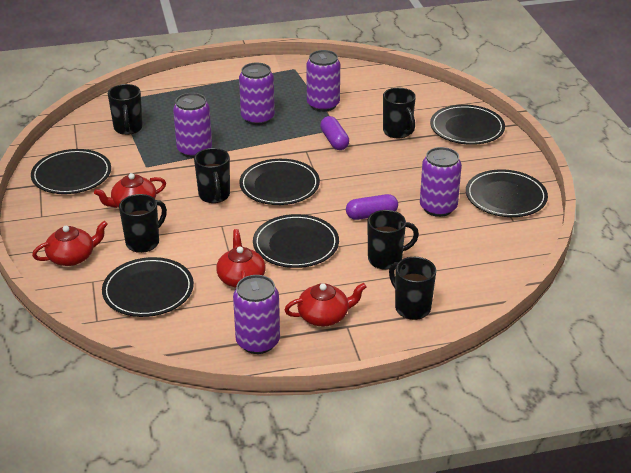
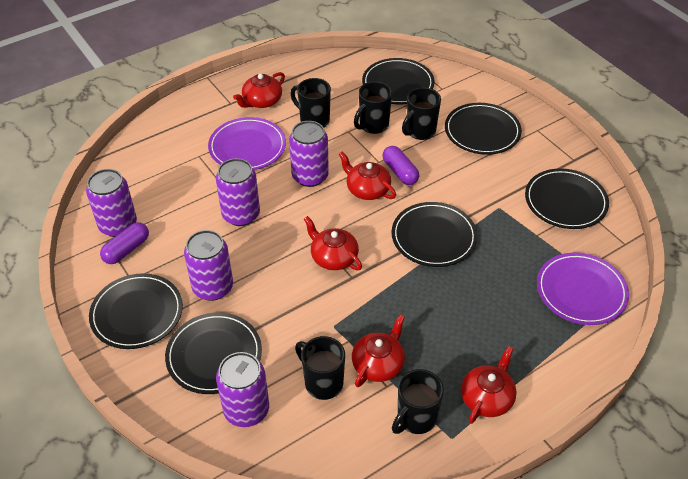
black mug: 6 -> 5
purple plate: 0 -> 2
red teapot: 4 -> 5

